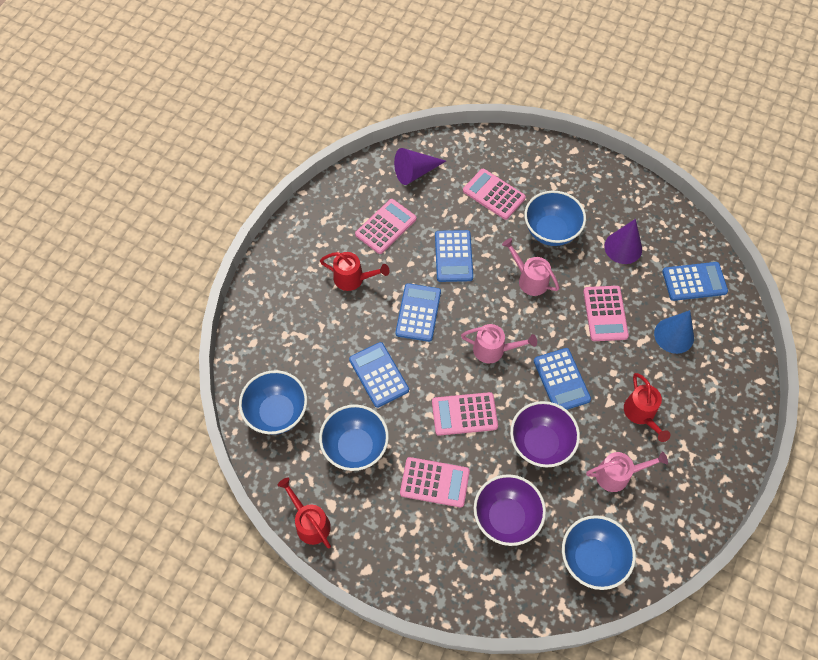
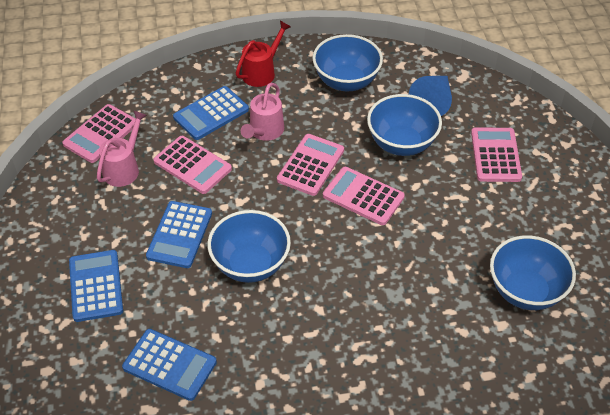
blue calculator: 5 -> 4
pink watering can: 3 -> 2
purple bowl: 2 -> 0
purple cone: 2 -> 0
red watering can: 3 -> 1

